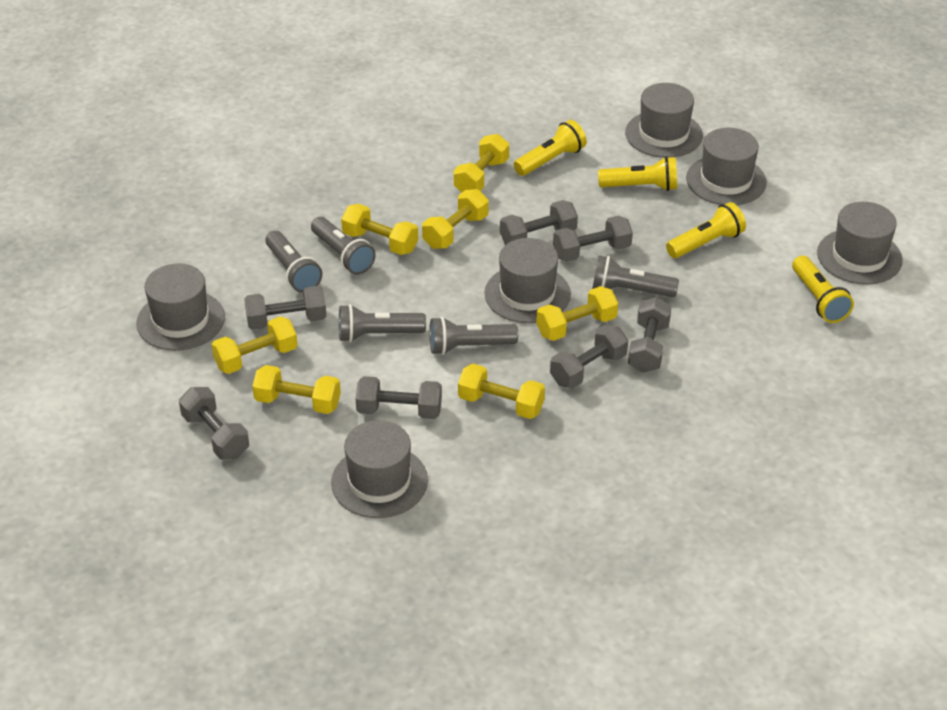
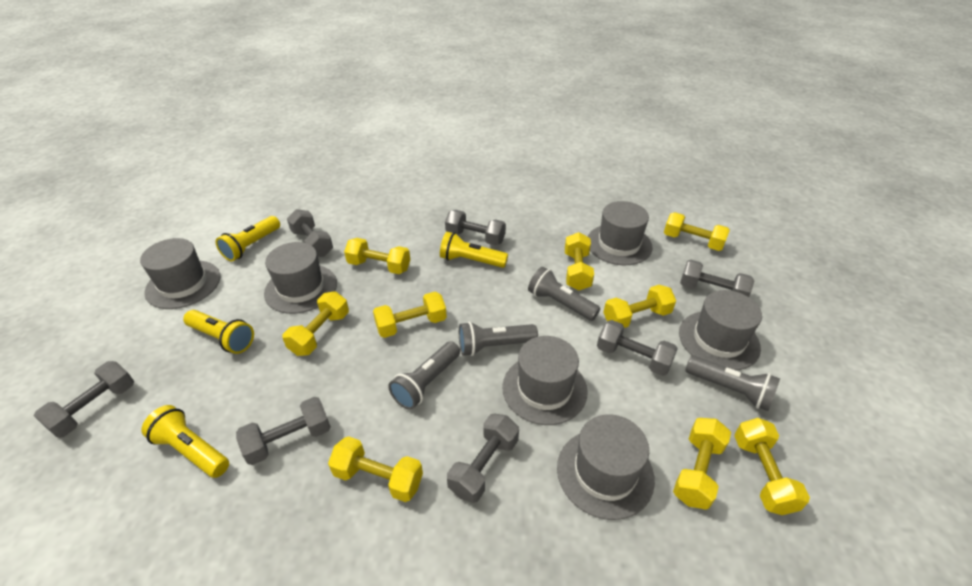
grey flashlight: 5 -> 4
yellow dumbbell: 7 -> 9

